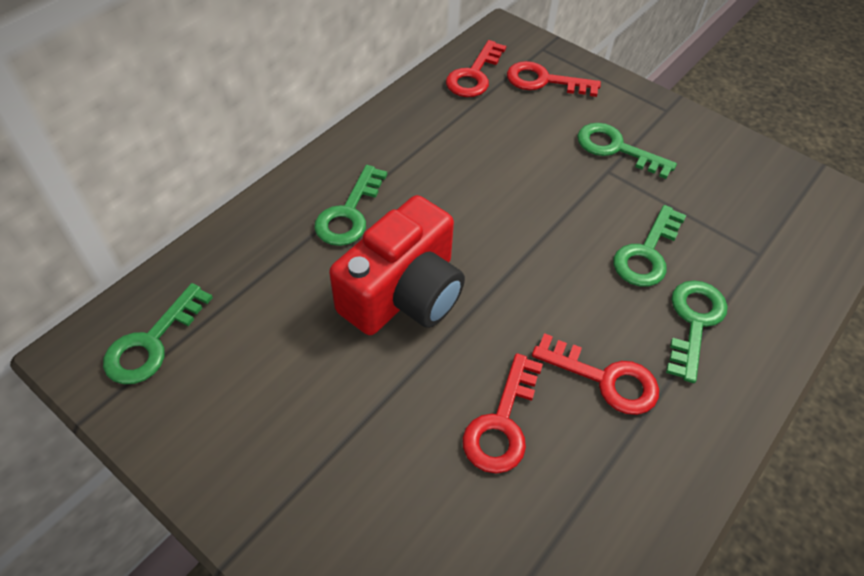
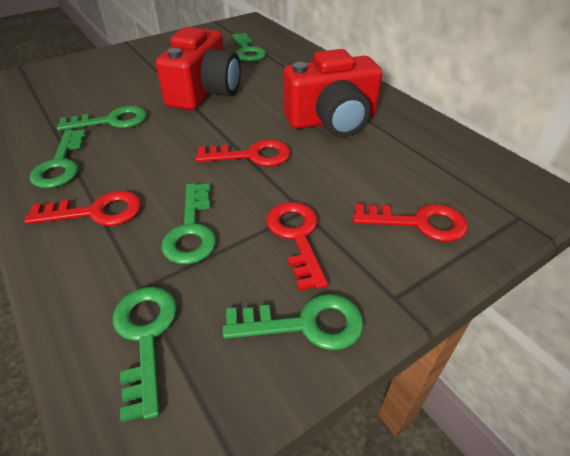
green key: 5 -> 6
red camera: 1 -> 2

